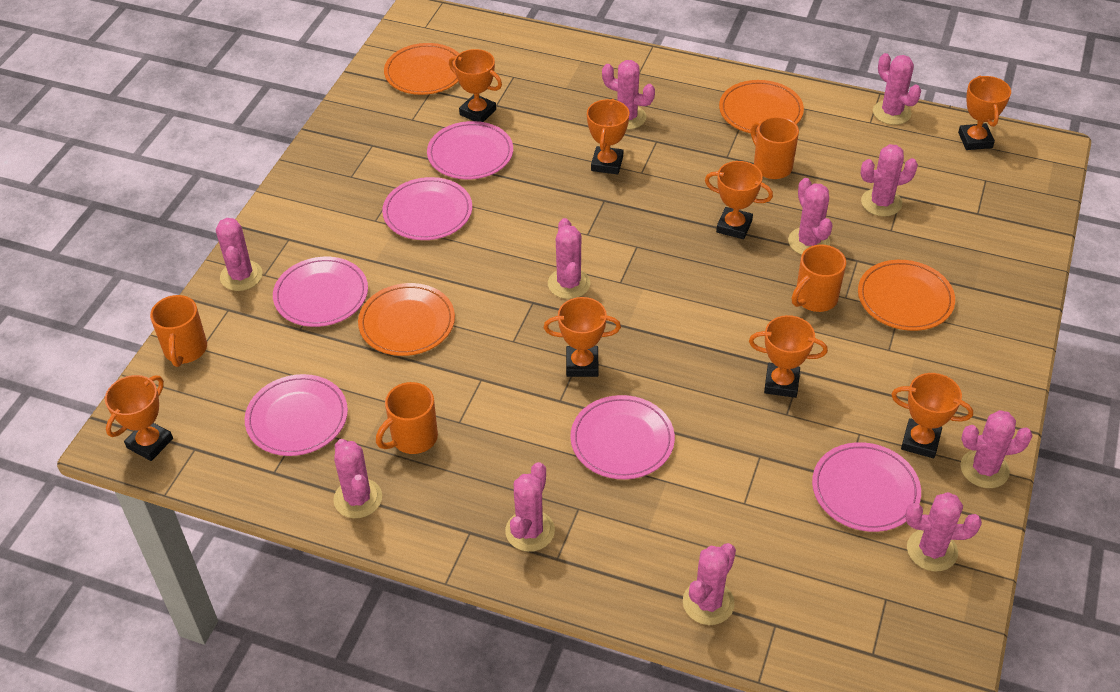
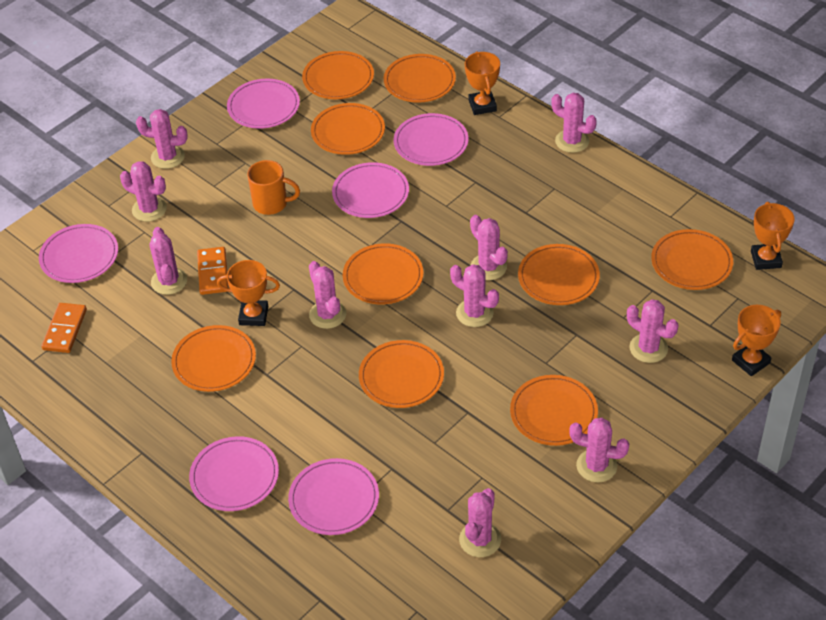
orange domino: 0 -> 2
orange mug: 4 -> 1
orange plate: 4 -> 9
orange trophy: 8 -> 4
pink cactus: 11 -> 10

